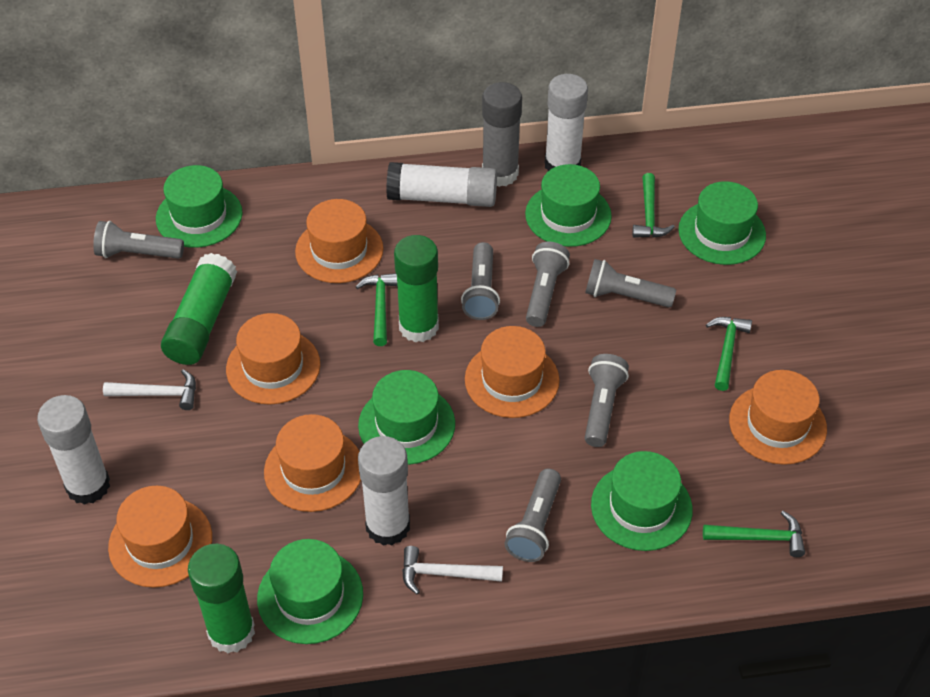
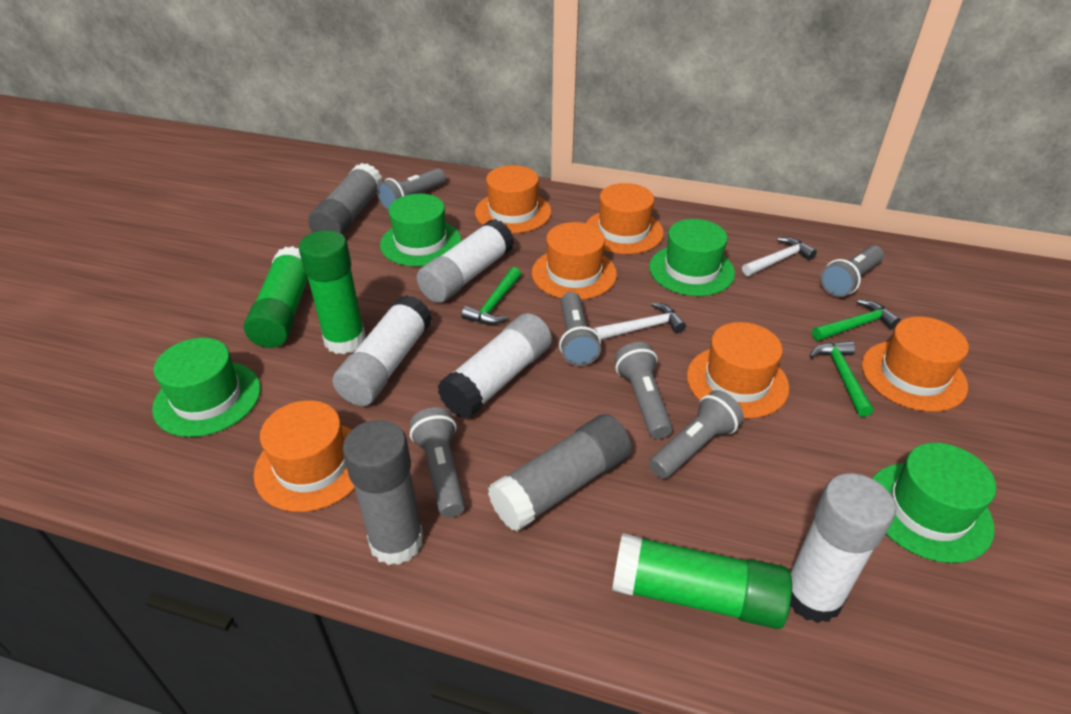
green hammer: 4 -> 3
green hat: 6 -> 4
grey glue stick: 1 -> 3

